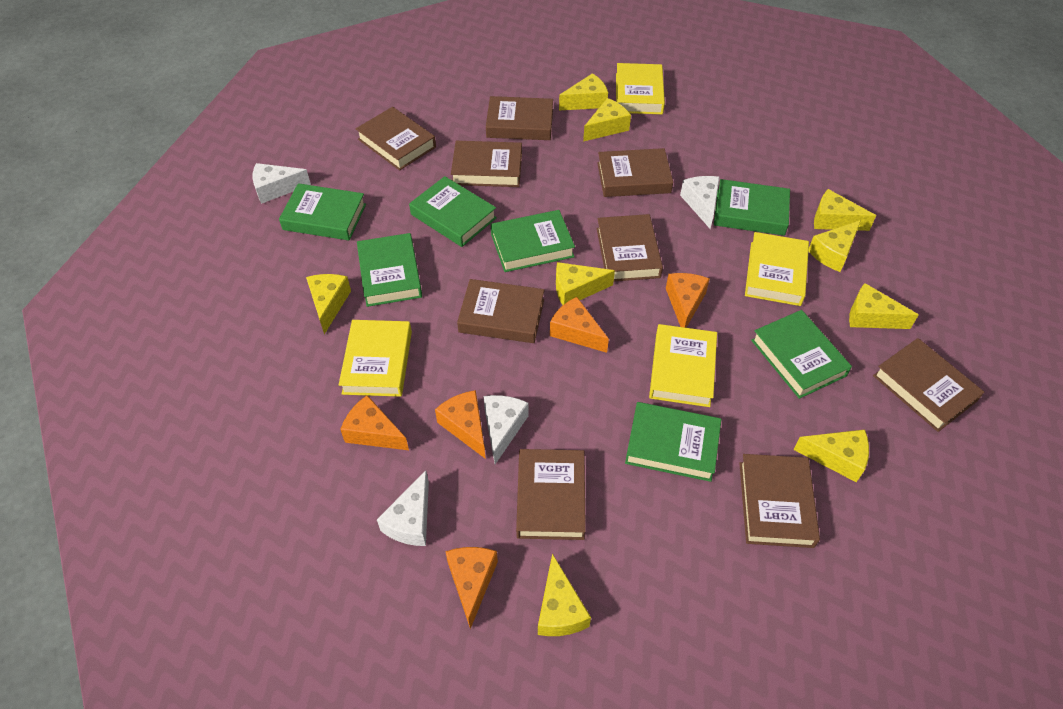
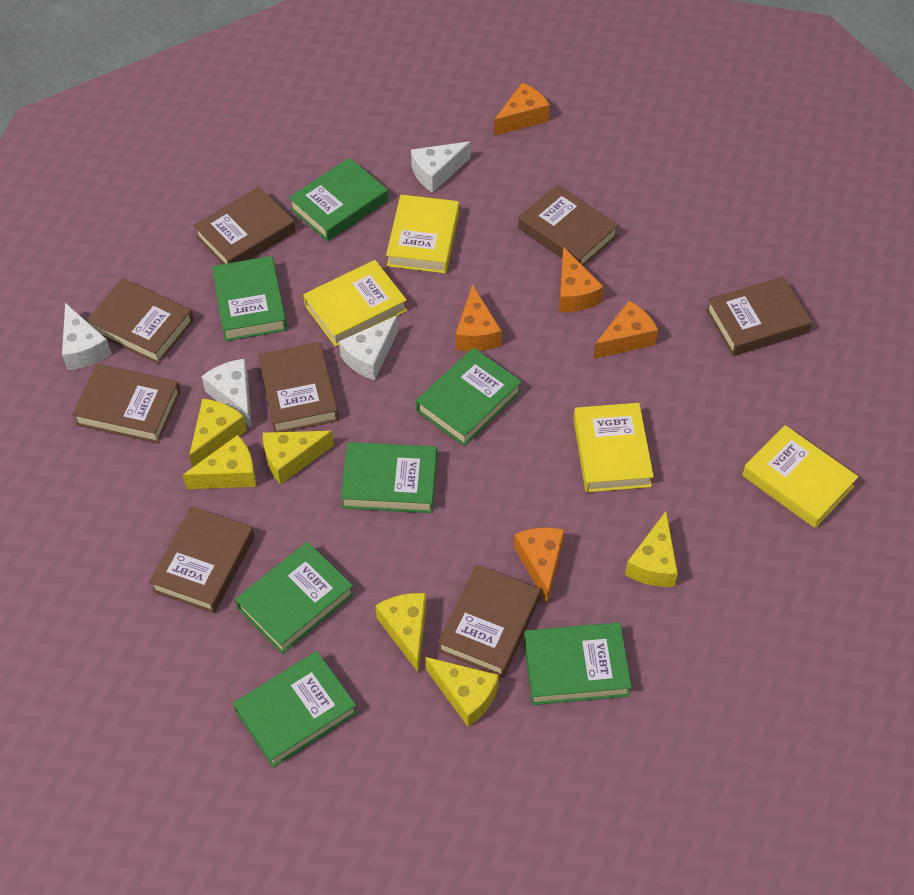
brown book: 9 -> 8
yellow cheese: 9 -> 6

